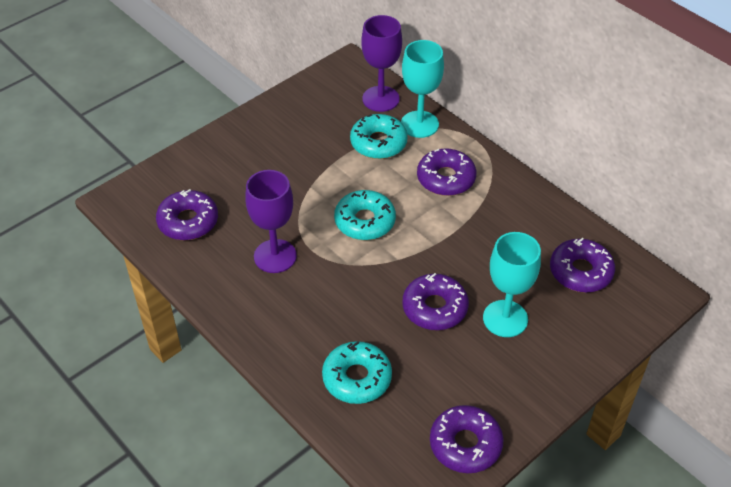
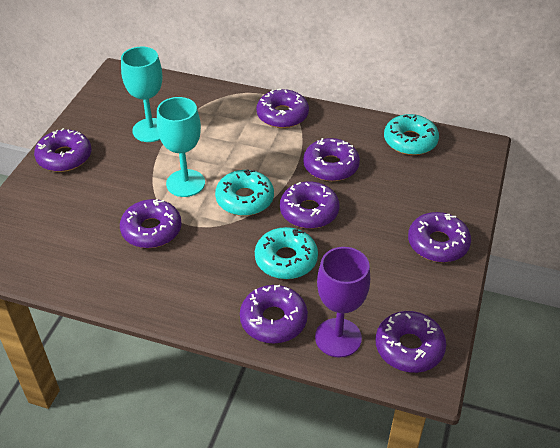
purple donut: 5 -> 8
purple goblet: 2 -> 1

